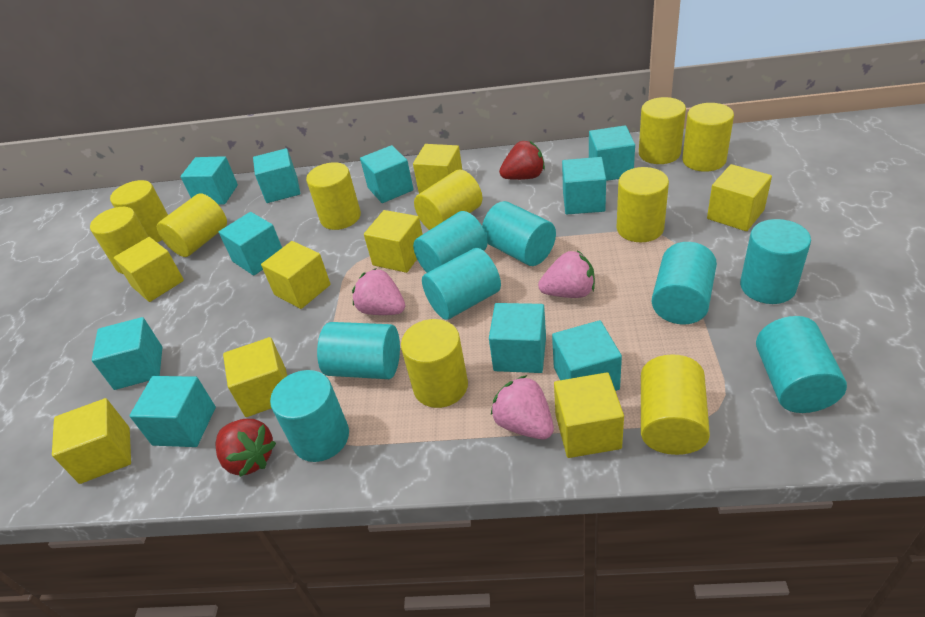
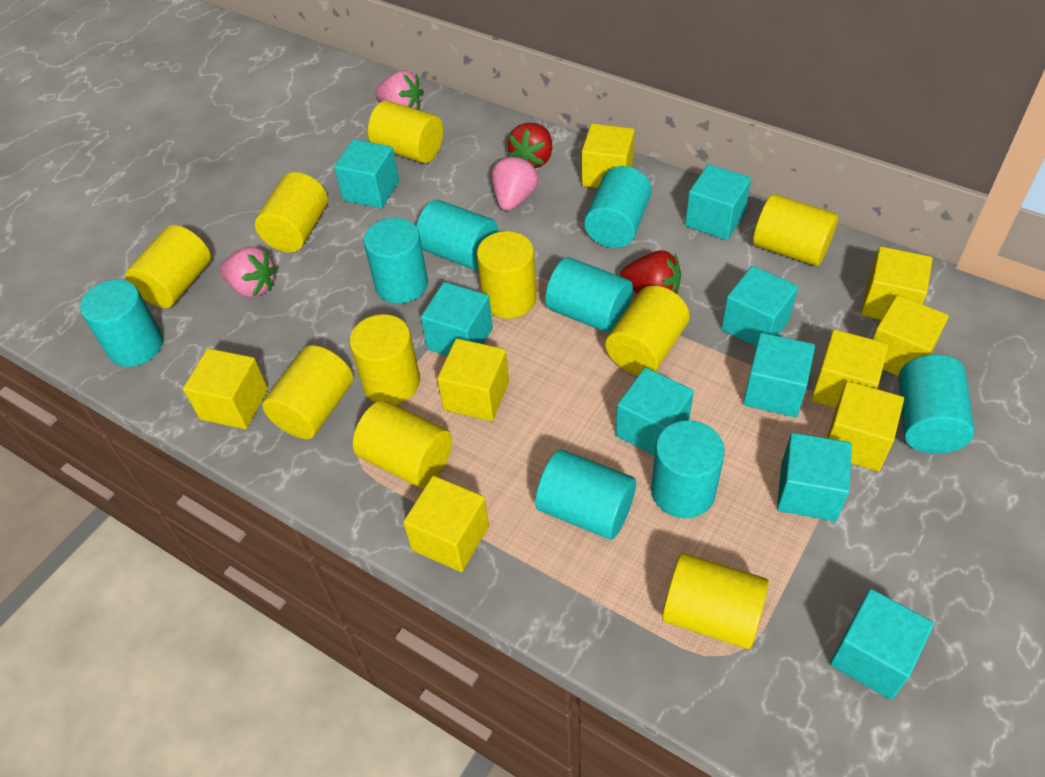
turquoise cube: 10 -> 8

